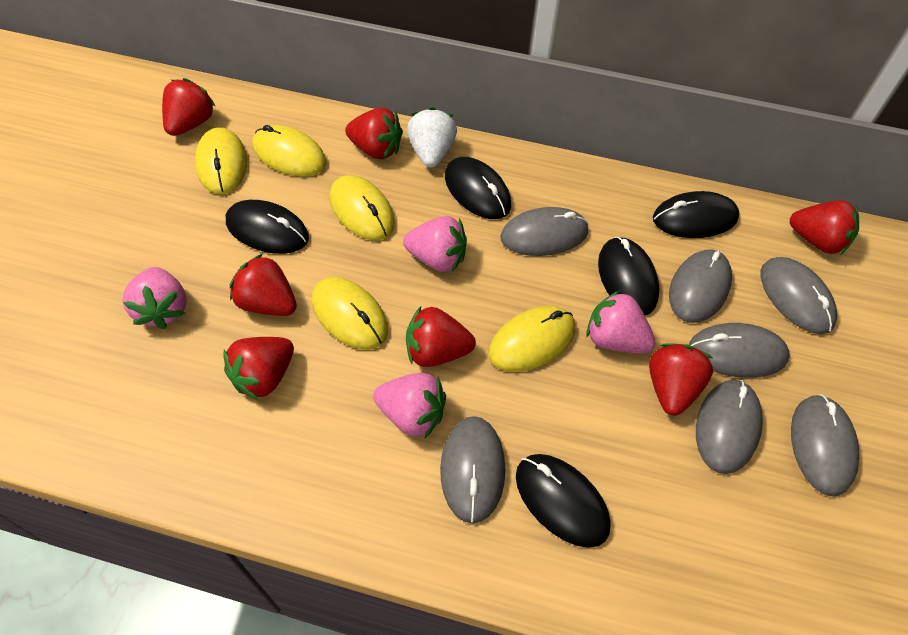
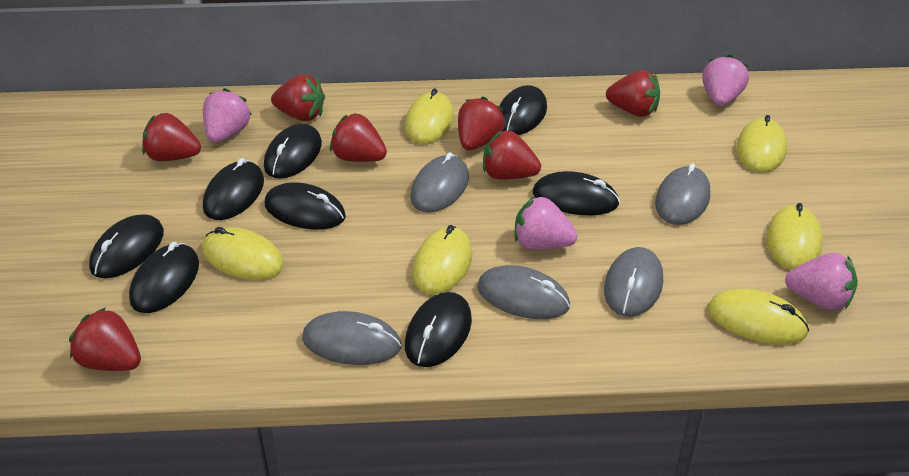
black mouse: 5 -> 8
grey mouse: 7 -> 5
white strawberry: 1 -> 0
yellow mouse: 5 -> 6

